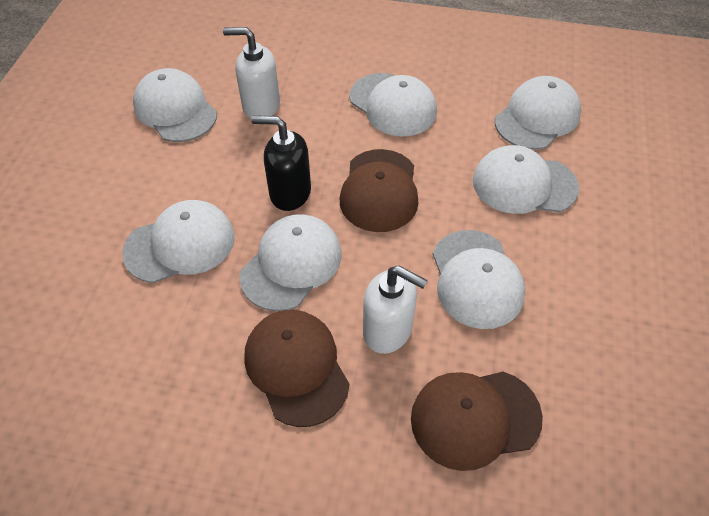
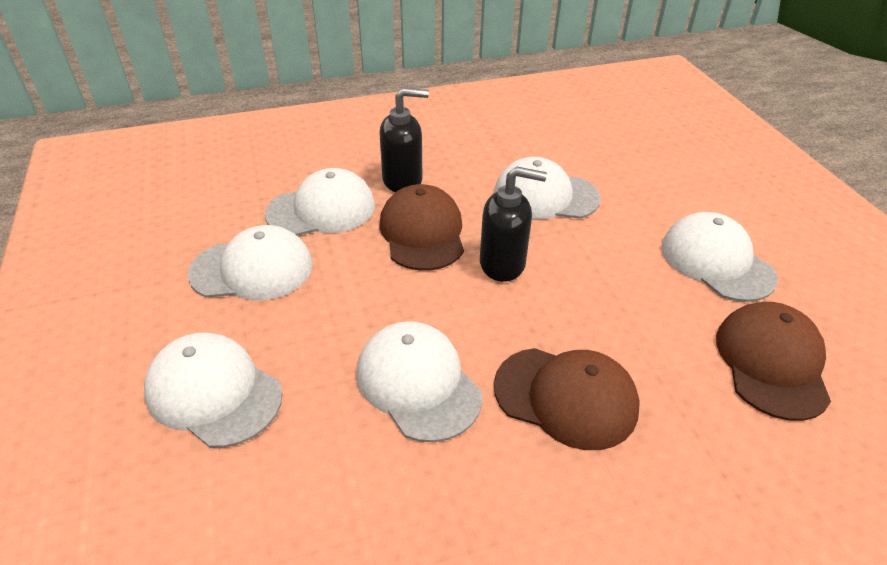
black soap dispenser: 1 -> 2
white cap: 7 -> 6
white soap dispenser: 2 -> 0

